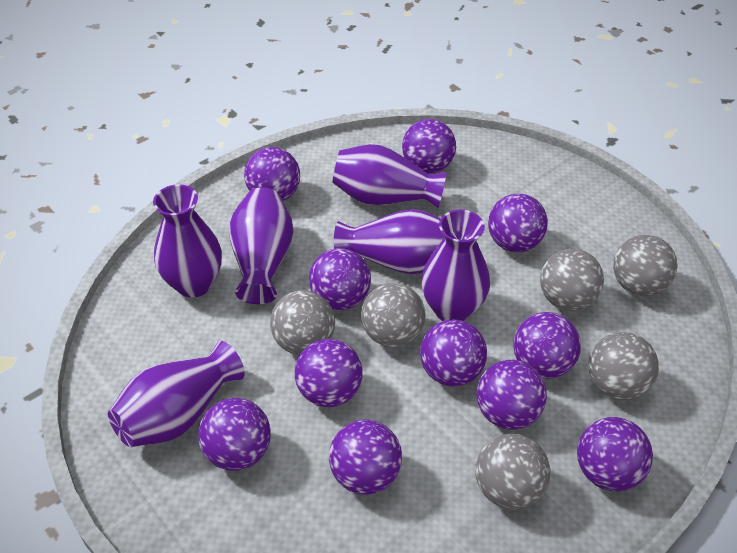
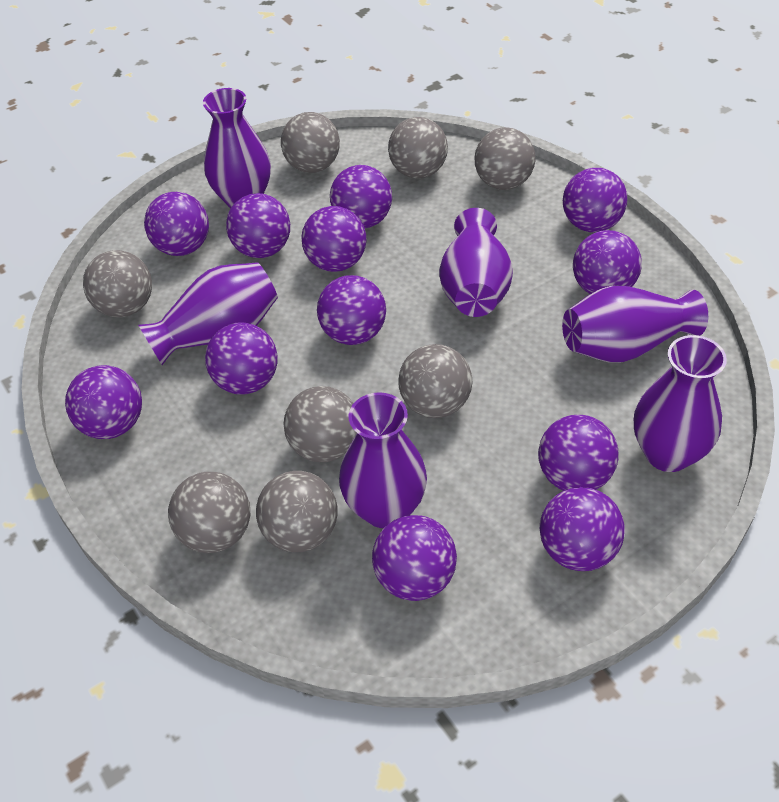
grey ball: 6 -> 8
purple ball: 11 -> 12

